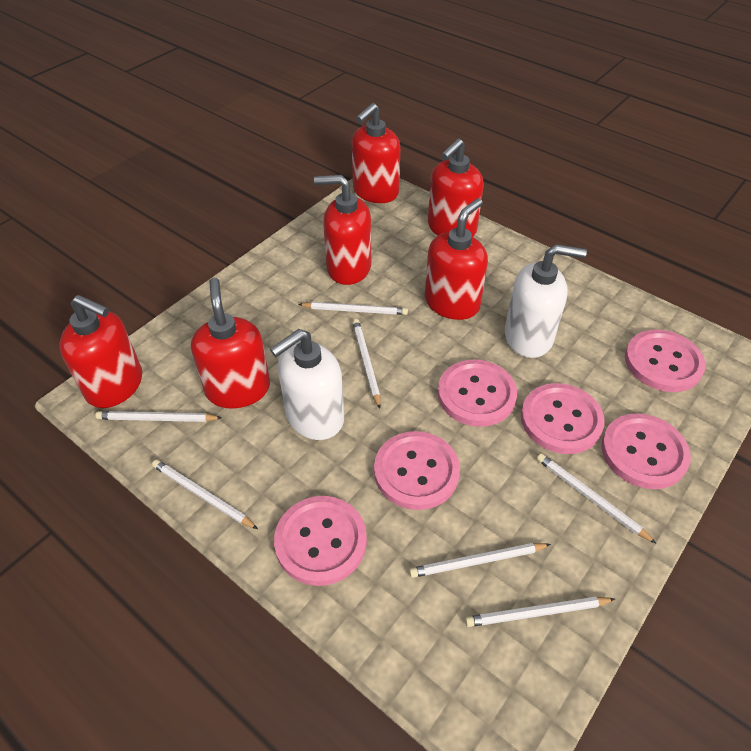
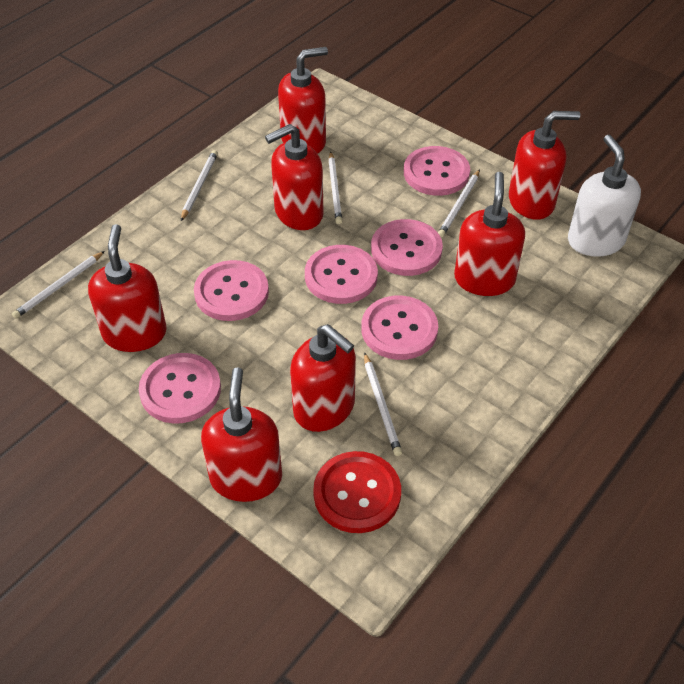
red button: 0 -> 1
red soap dispenser: 6 -> 7
white pencil: 7 -> 5
white soap dispenser: 2 -> 1

